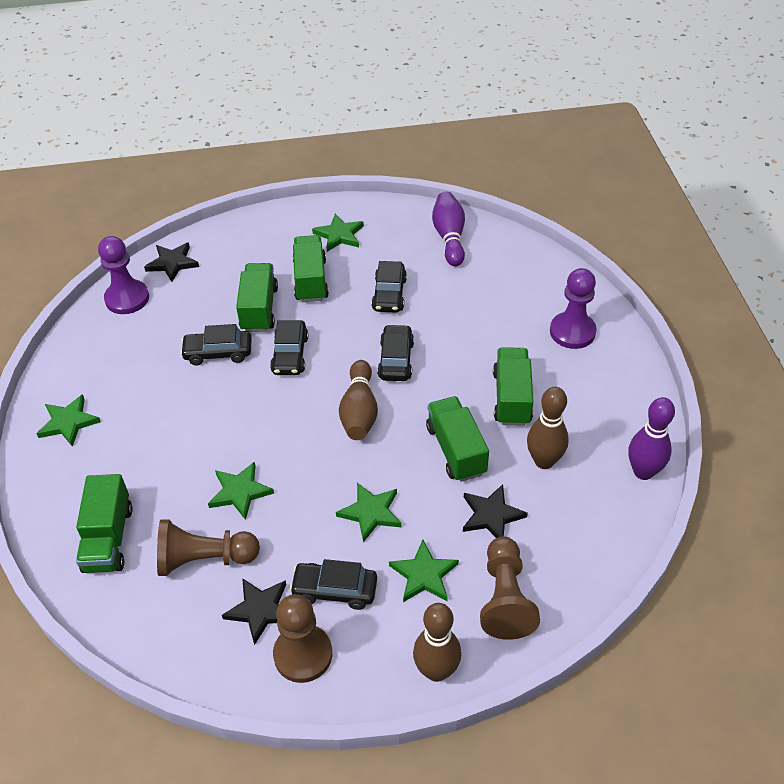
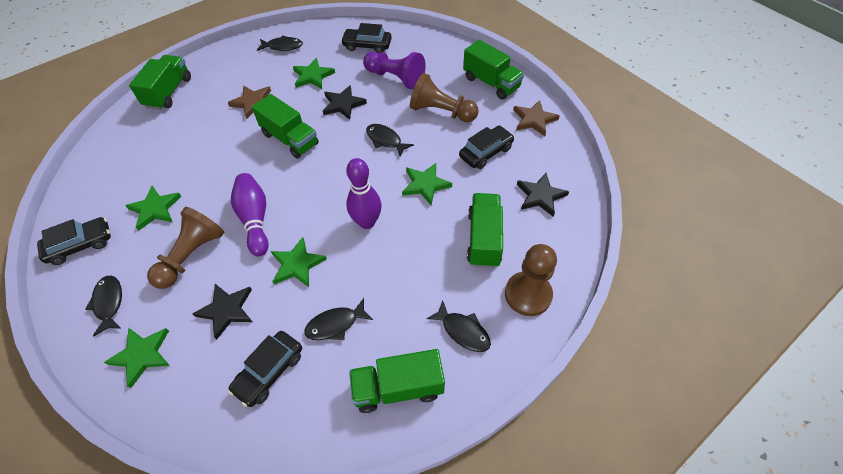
black car: 5 -> 4
black fish: 0 -> 5
brown bowling pin: 3 -> 0
brown star: 0 -> 2
purple pawn: 2 -> 1

